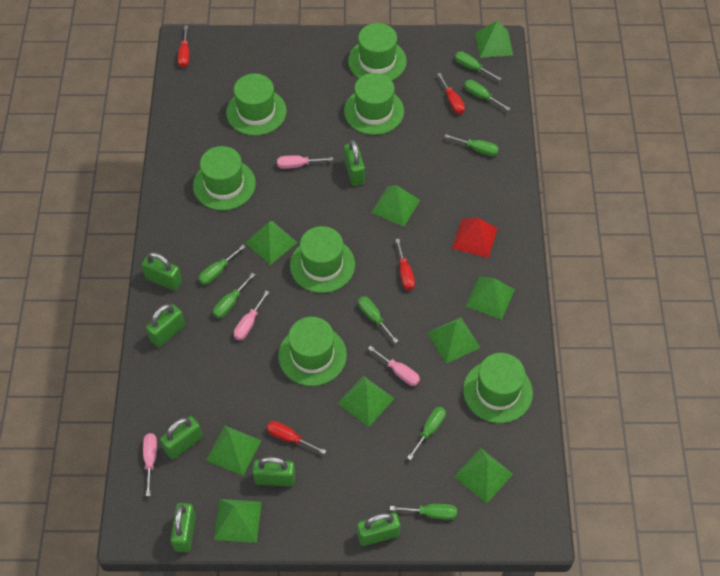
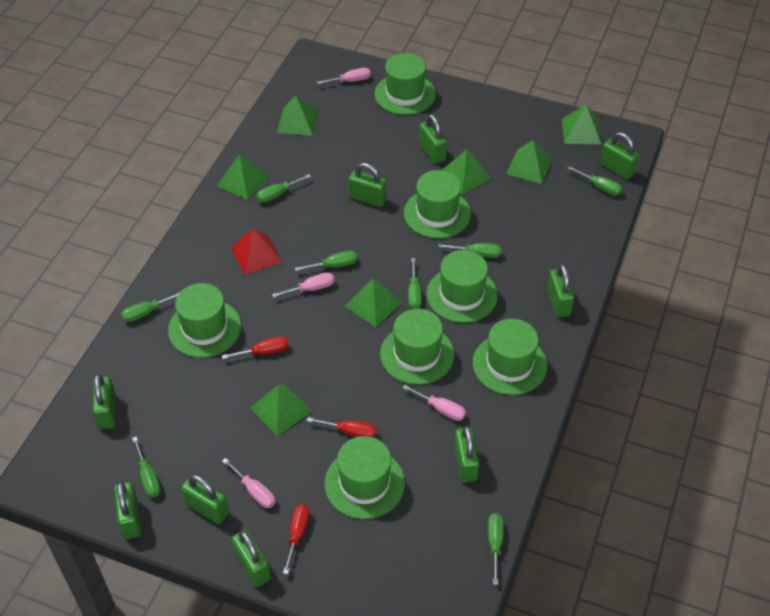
green padlock: 7 -> 9
green pyramid: 9 -> 7
red screwdriver: 4 -> 3

